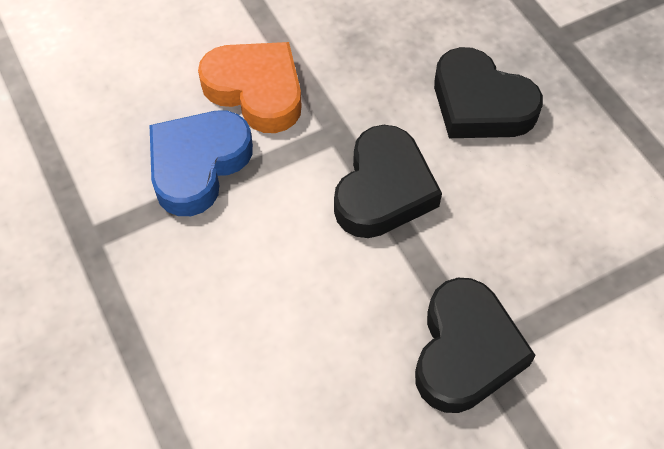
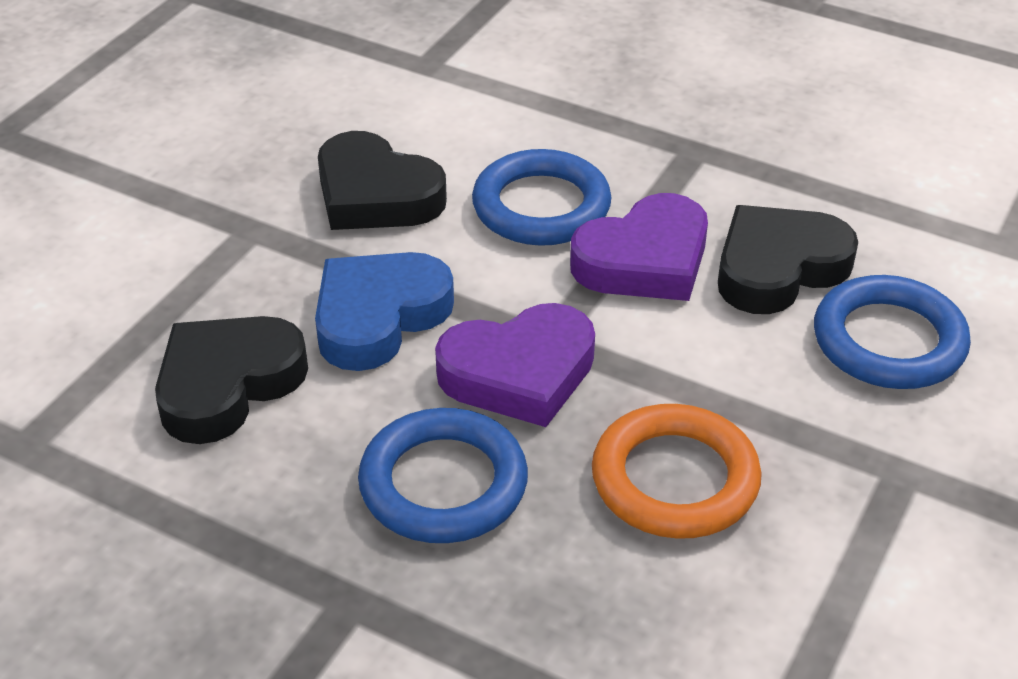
blue ring: 0 -> 3
orange heart: 1 -> 0
orange ring: 0 -> 1
purple heart: 0 -> 2

